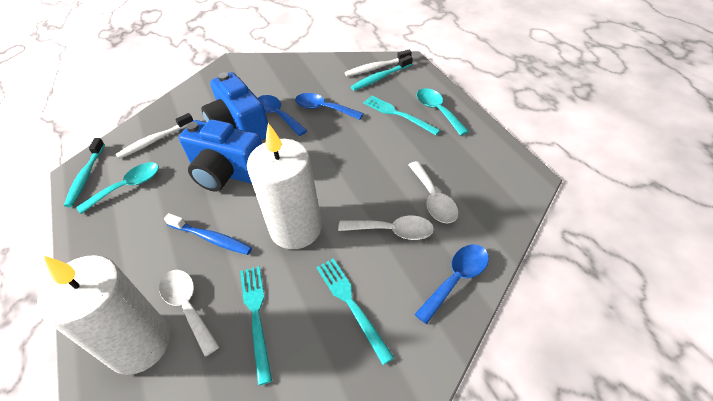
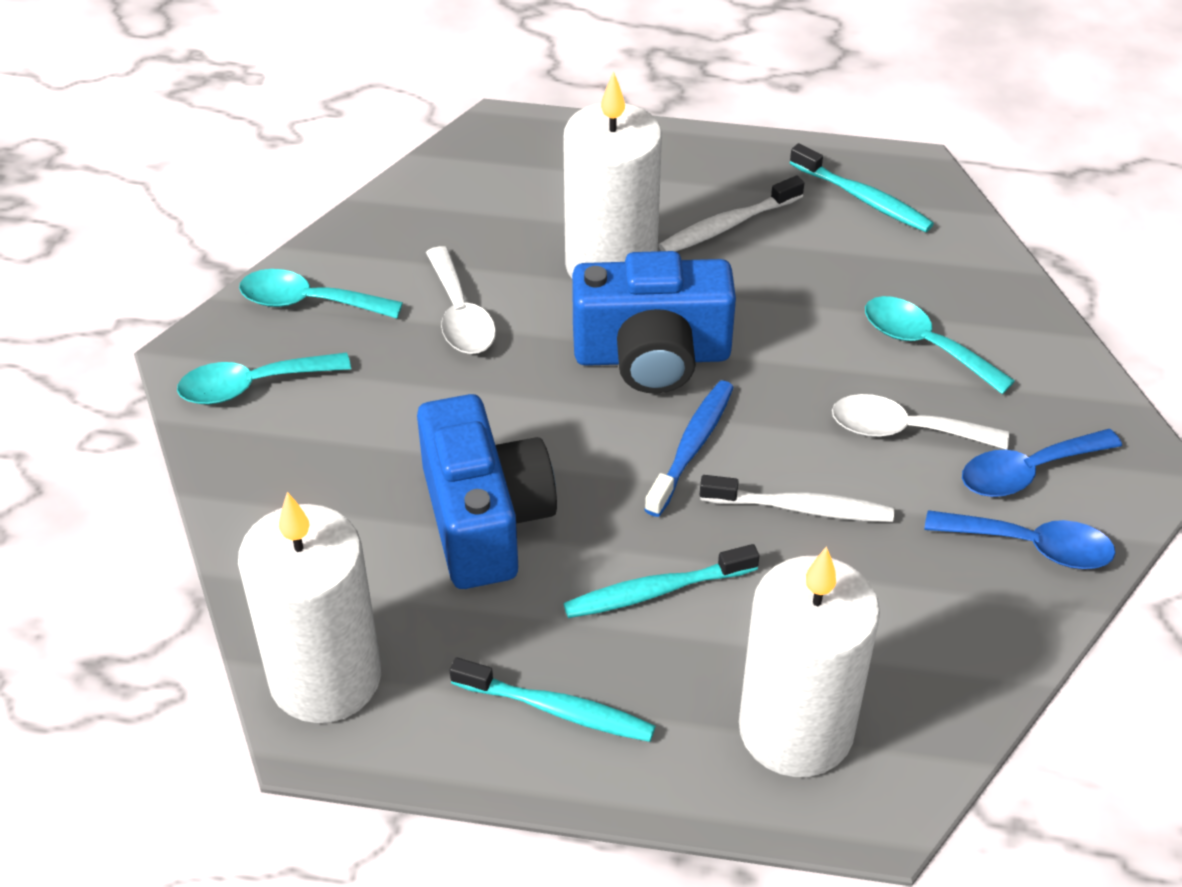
blue spoon: 3 -> 2
turquoise fork: 3 -> 0
turquoise spoon: 2 -> 3
turquoise toothbrush: 2 -> 3
white candle: 2 -> 3
white spoon: 3 -> 2

